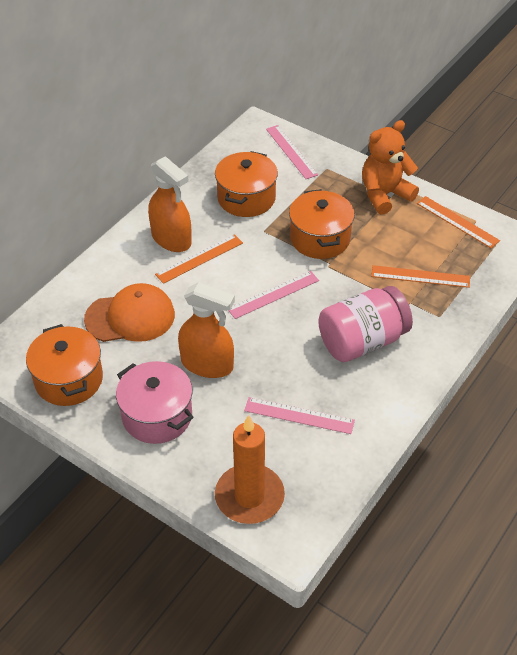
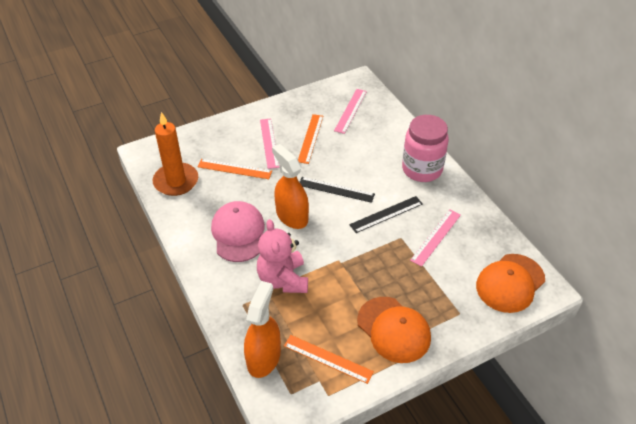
black ruler: 0 -> 2
orange cap: 1 -> 2
orange pot: 3 -> 0
orange teddy bear: 1 -> 0
pink cap: 0 -> 1
pink pot: 1 -> 0
pink teddy bear: 0 -> 1

